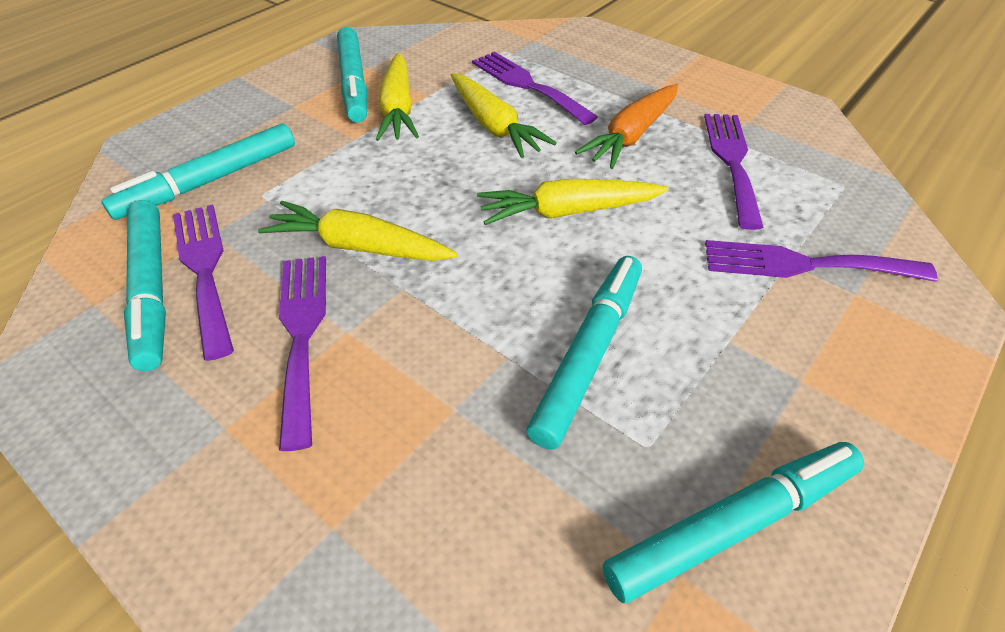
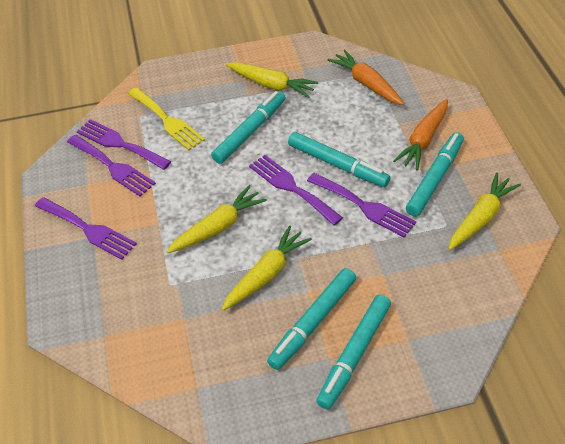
orange carrot: 1 -> 2
yellow fork: 0 -> 1

